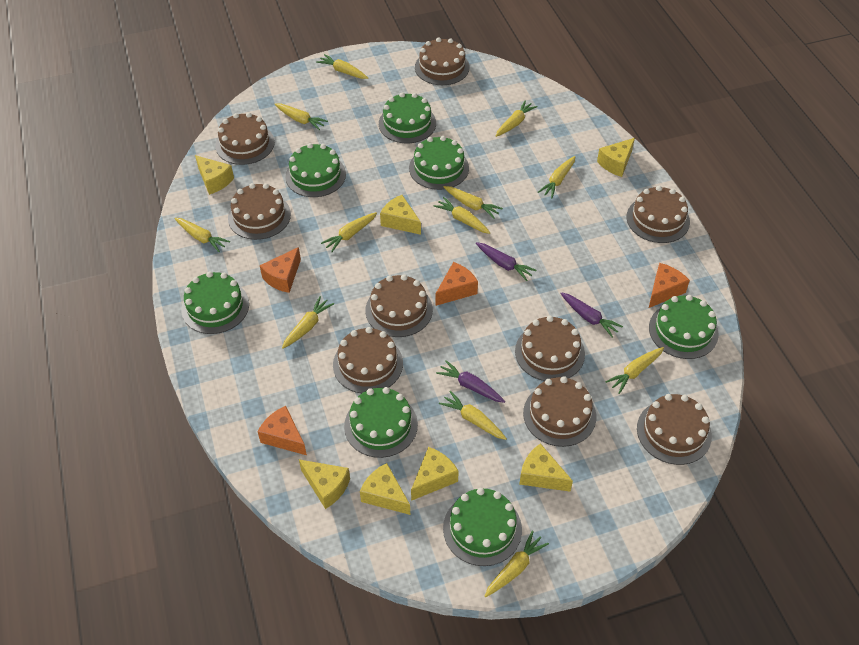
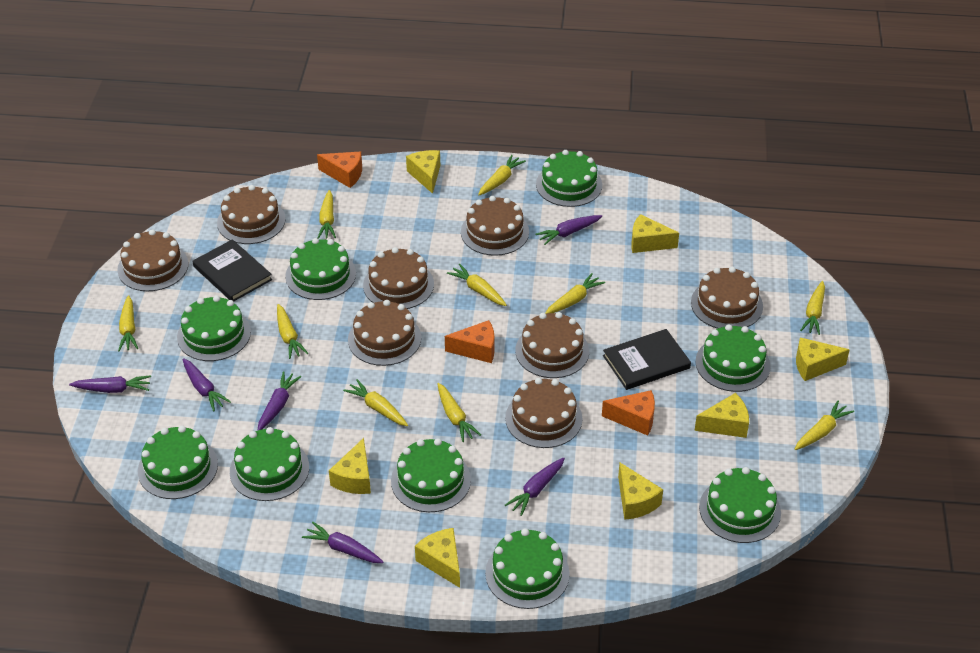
black book: 0 -> 2
brown cake: 9 -> 8
green cake: 7 -> 9
orange cheese: 4 -> 3
purple carrot: 3 -> 6
yellow carrot: 12 -> 10

